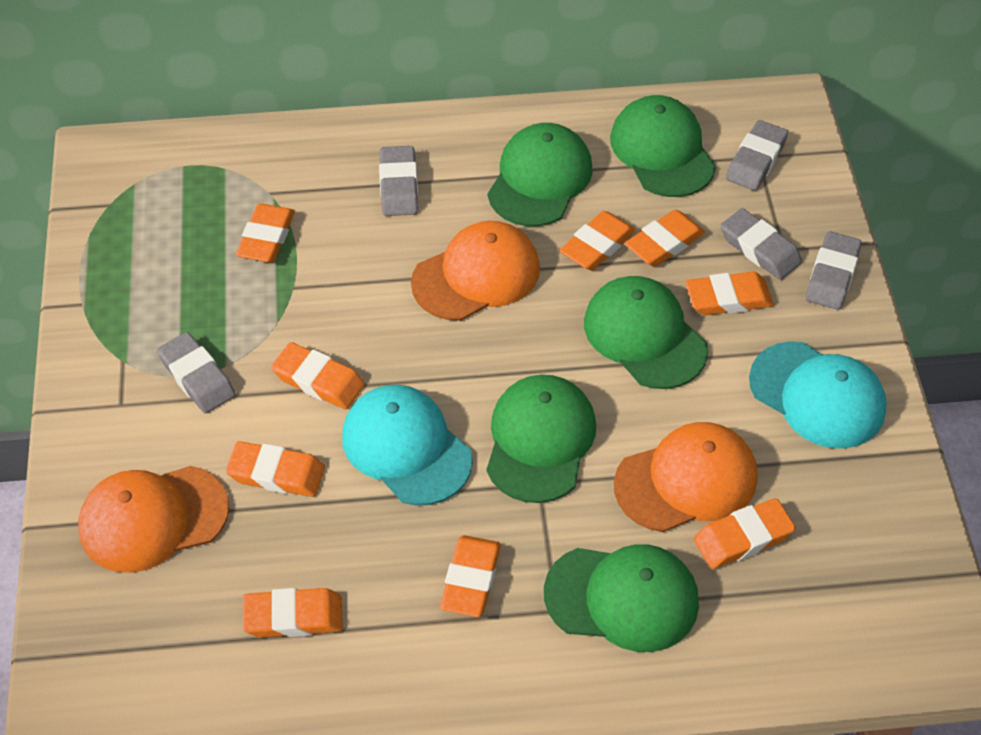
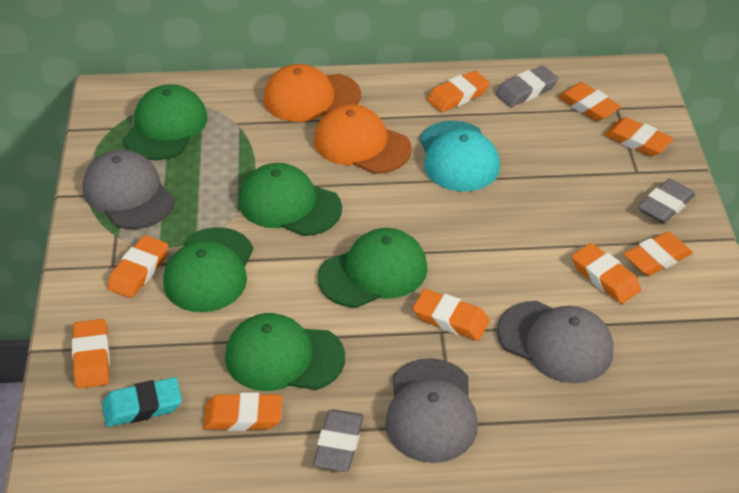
grey cap: 0 -> 3
grey eraser: 5 -> 3
orange cap: 3 -> 2
turquoise cap: 2 -> 1
turquoise eraser: 0 -> 1

